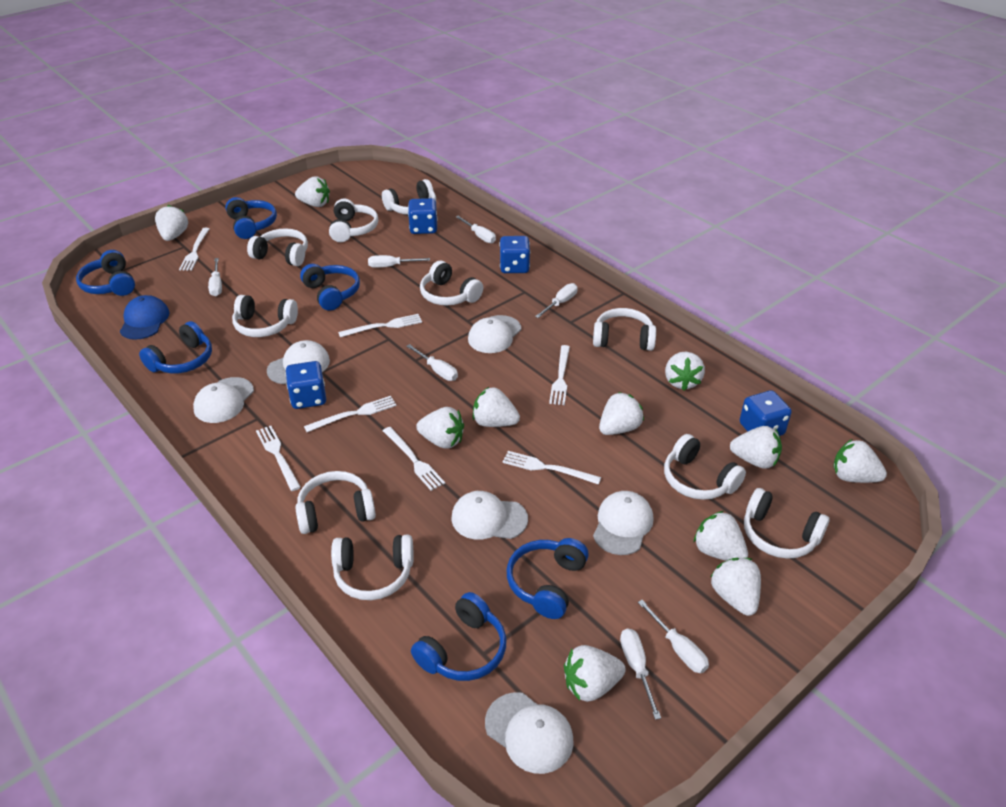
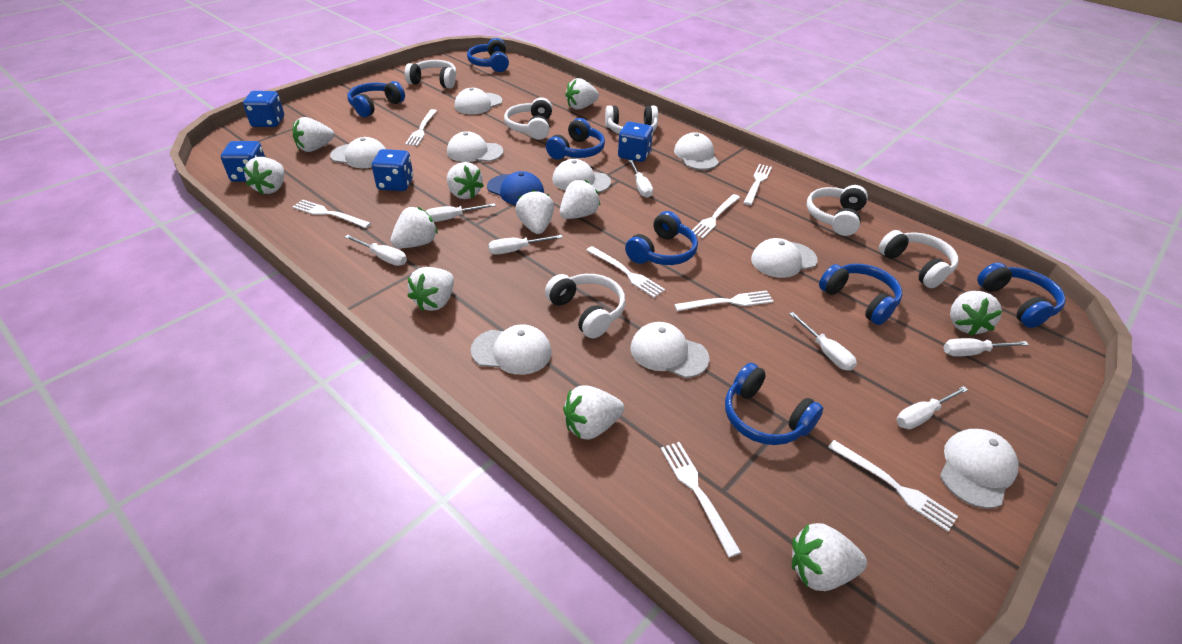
blue headphones: 6 -> 7
white cap: 6 -> 9
white fork: 7 -> 8
white headphones: 10 -> 6

